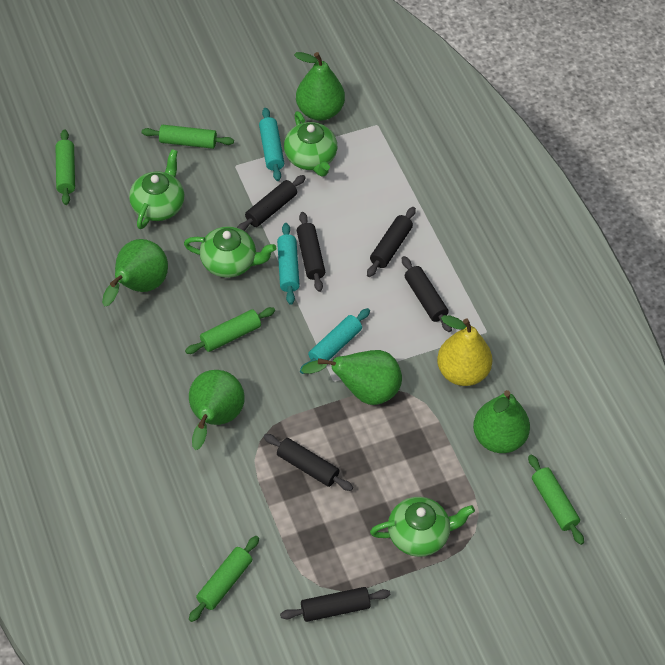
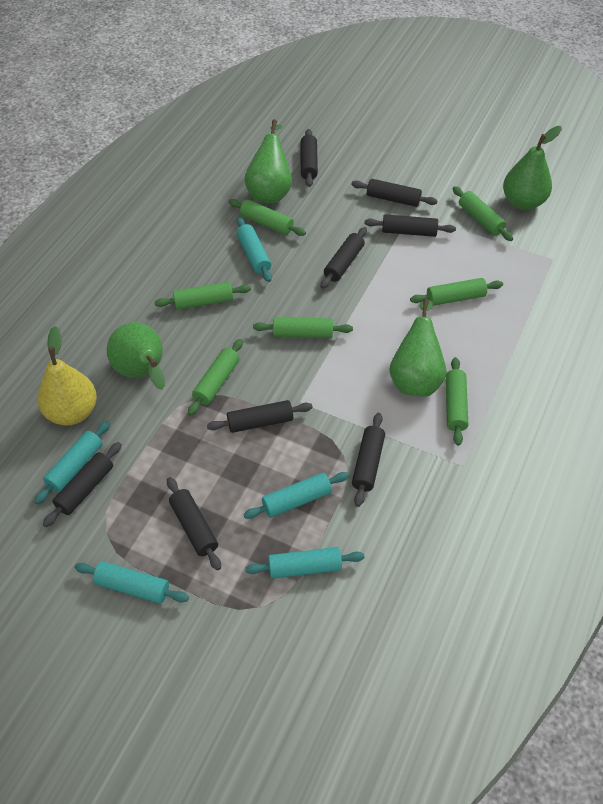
black rolling pin: 6 -> 8
green pear: 5 -> 4
green rolling pin: 5 -> 7
green teapot: 4 -> 0
turquoise rolling pin: 3 -> 5

